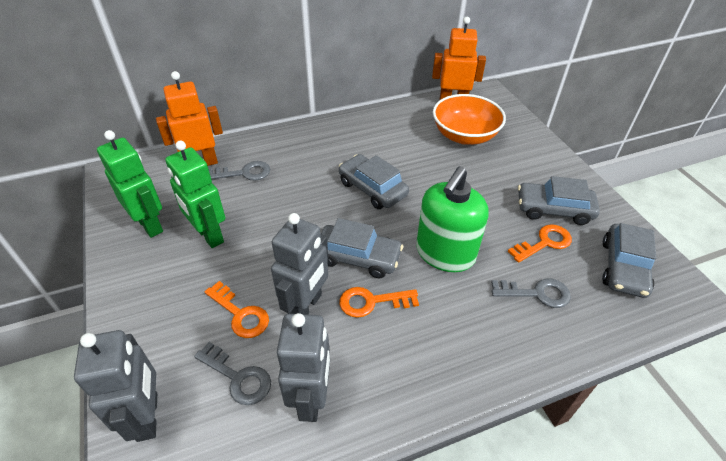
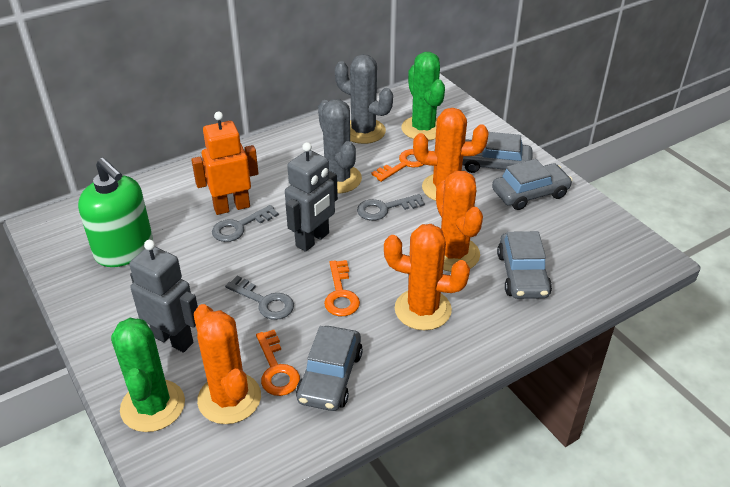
green cactus: 0 -> 2
green robot: 2 -> 0
grey cactus: 0 -> 2
grey robot: 3 -> 2
orange bowl: 1 -> 0
orange cactus: 0 -> 4
orange robot: 2 -> 1

